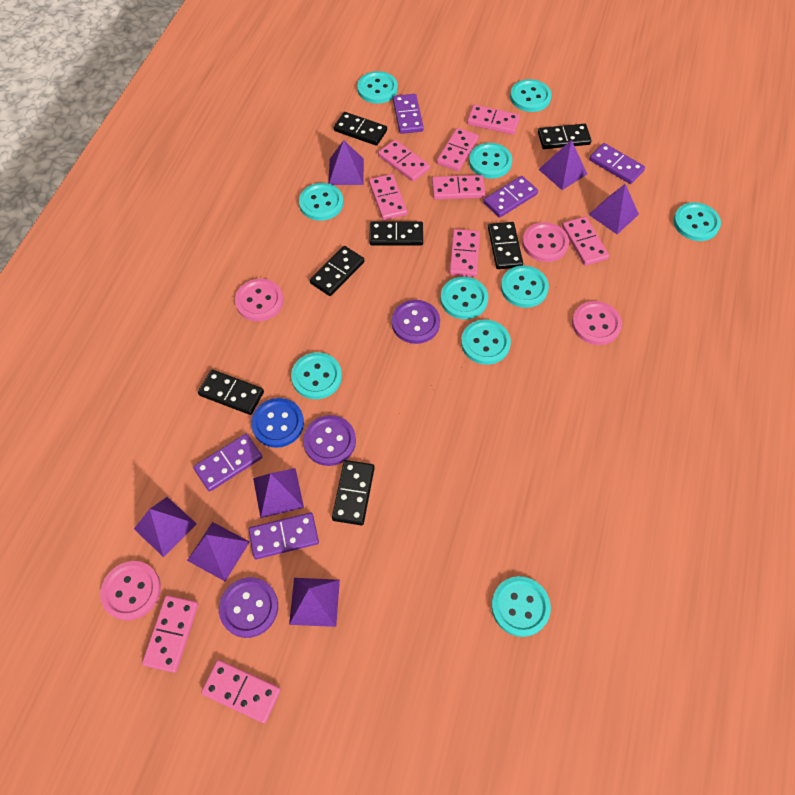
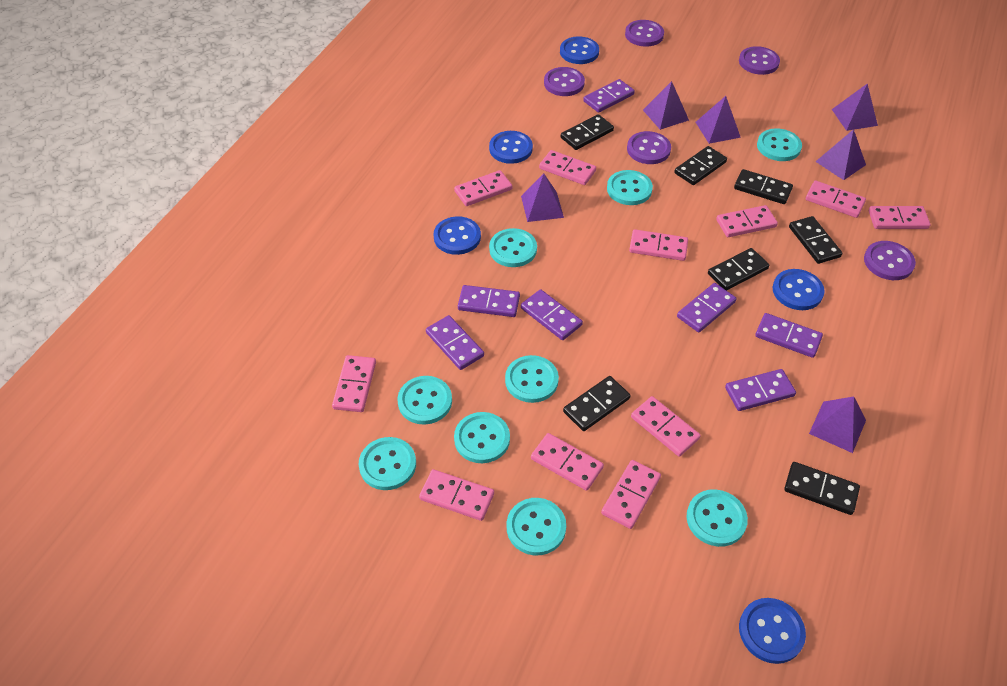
blue button: 1 -> 5
pink button: 4 -> 0
pink domino: 9 -> 11
purple button: 3 -> 5
purple domino: 5 -> 7
purple pyramid: 7 -> 6
turquoise button: 10 -> 9

